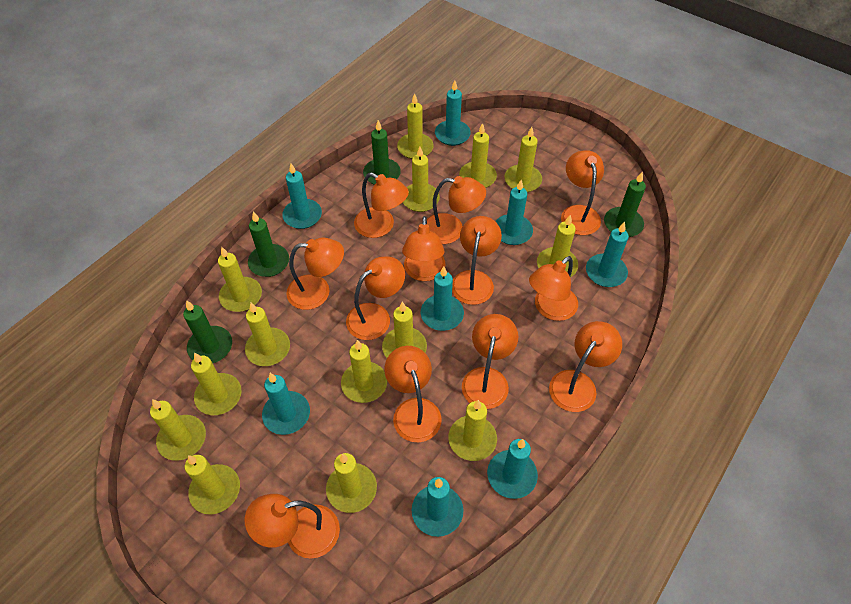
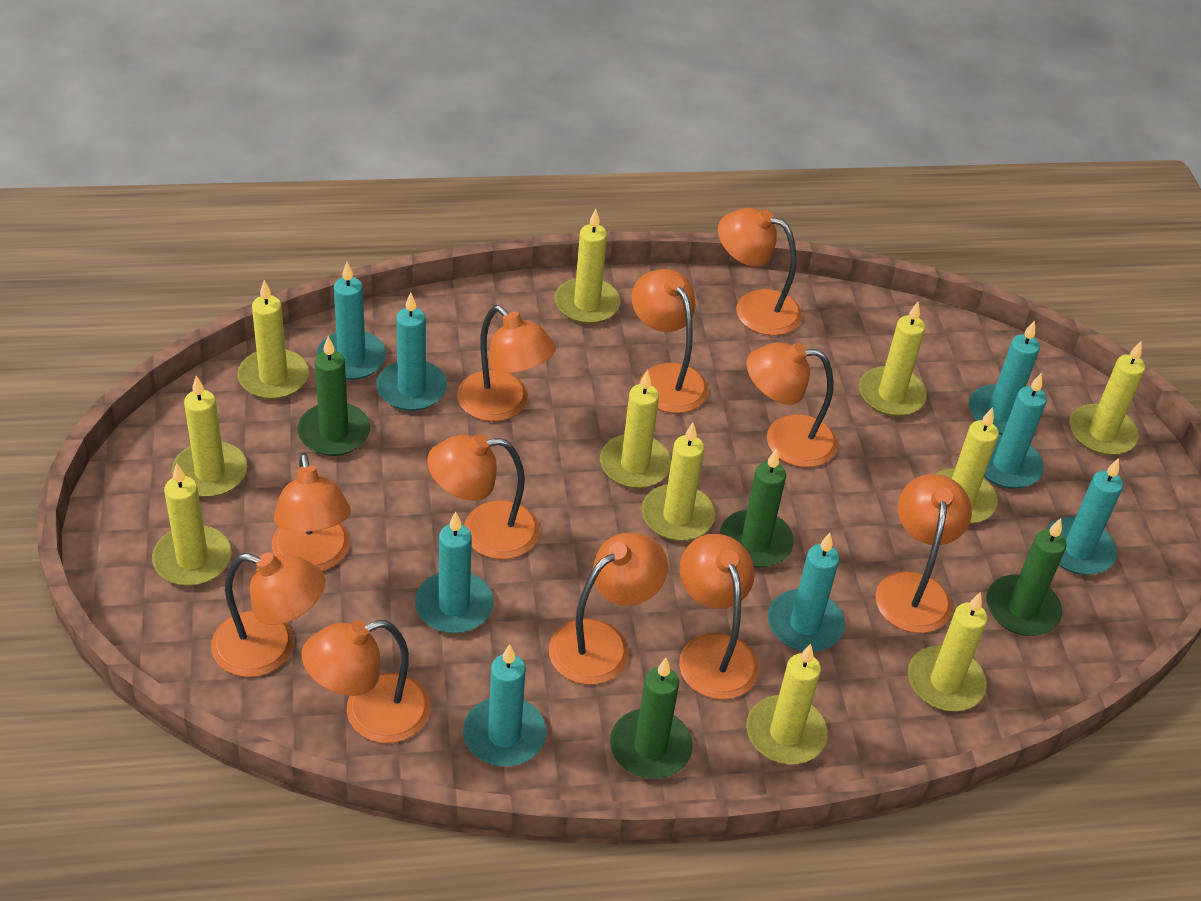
orange lamp: 12 -> 11
yellow candle: 14 -> 11

